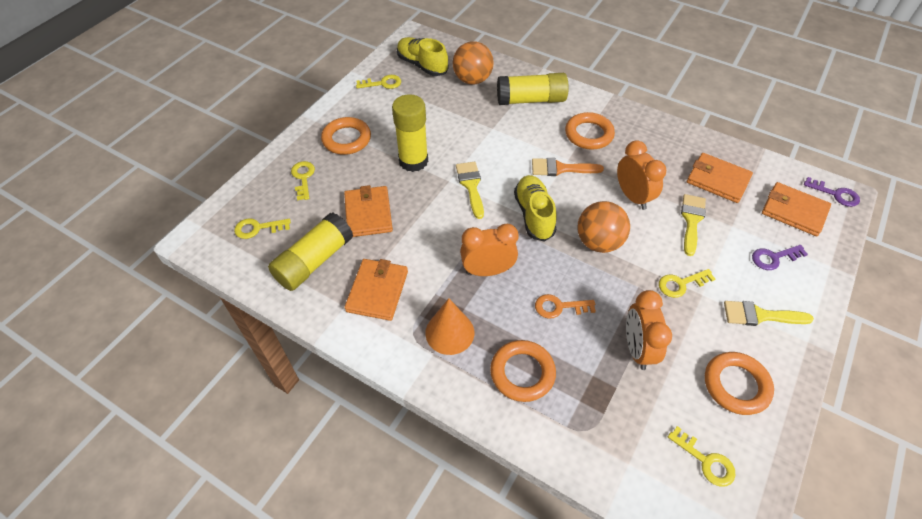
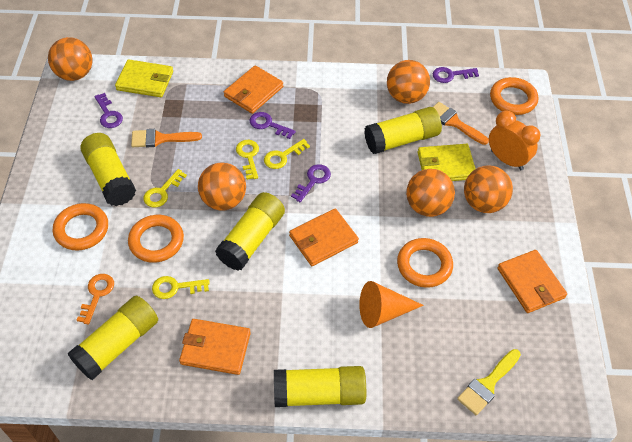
orange ball: 2 -> 5
orange brush: 1 -> 2
orange clock: 3 -> 1
purple key: 2 -> 4
yellow brush: 3 -> 1
yellow glue stick: 3 -> 5
yellow key: 5 -> 4
yellow shoe: 2 -> 0
yellow wallet: 0 -> 2

